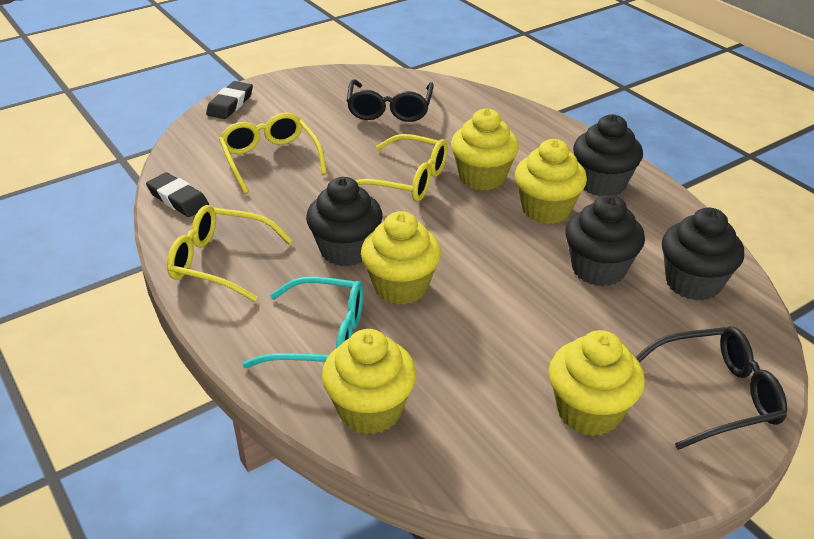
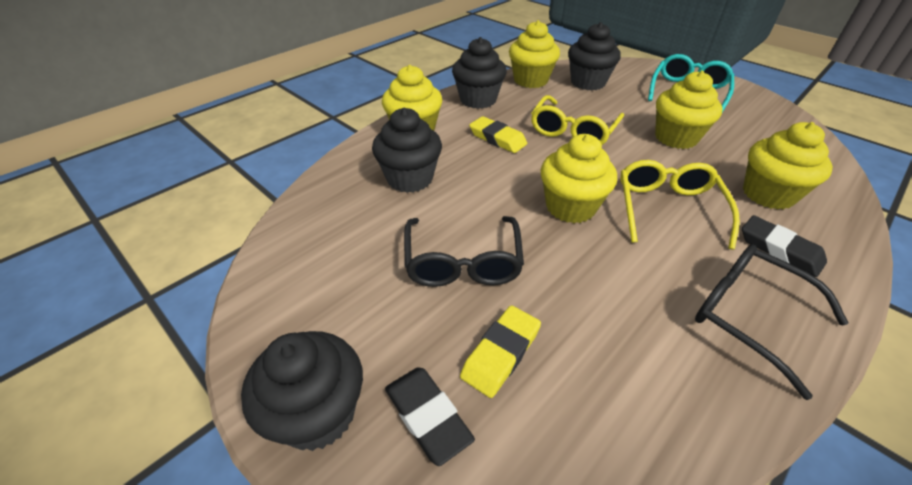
yellow eraser: 0 -> 2
yellow glasses: 3 -> 2

